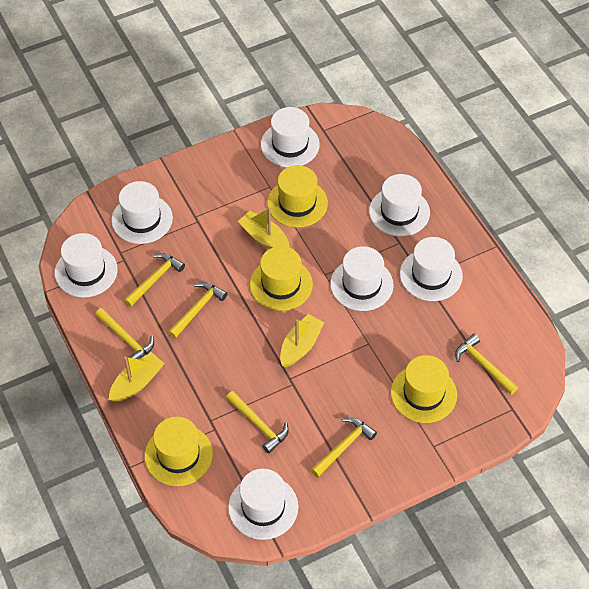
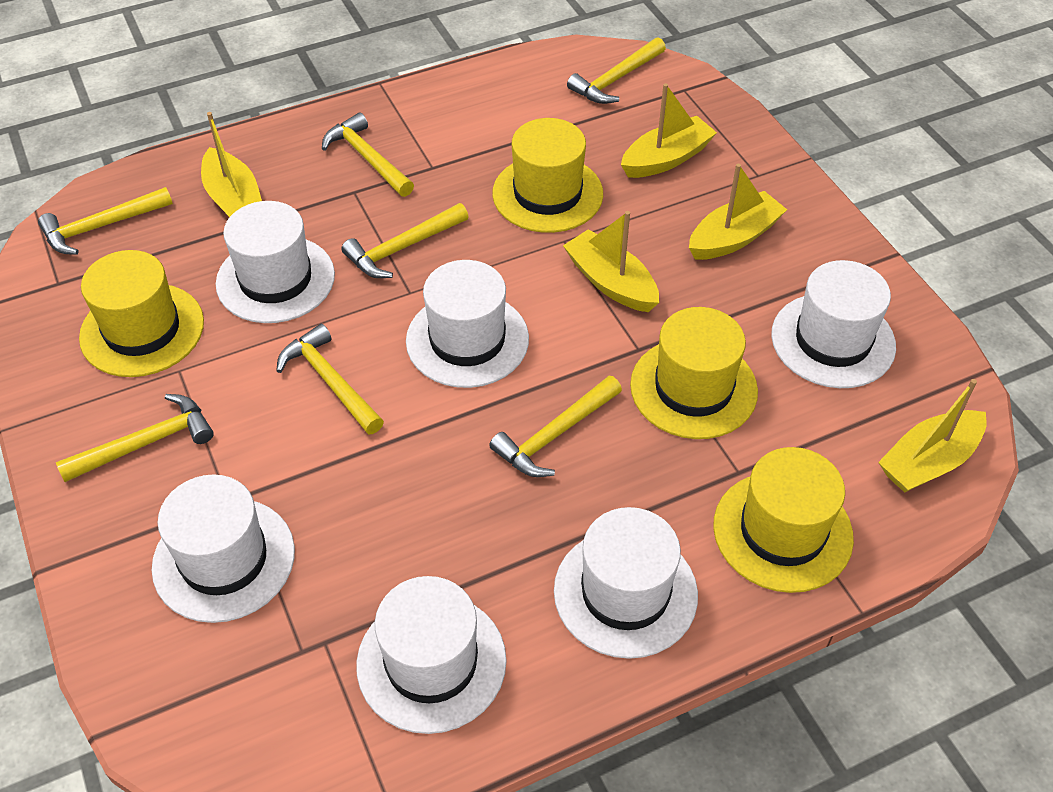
white hat: 7 -> 6
yellow boat: 3 -> 5
yellow hammer: 6 -> 7

